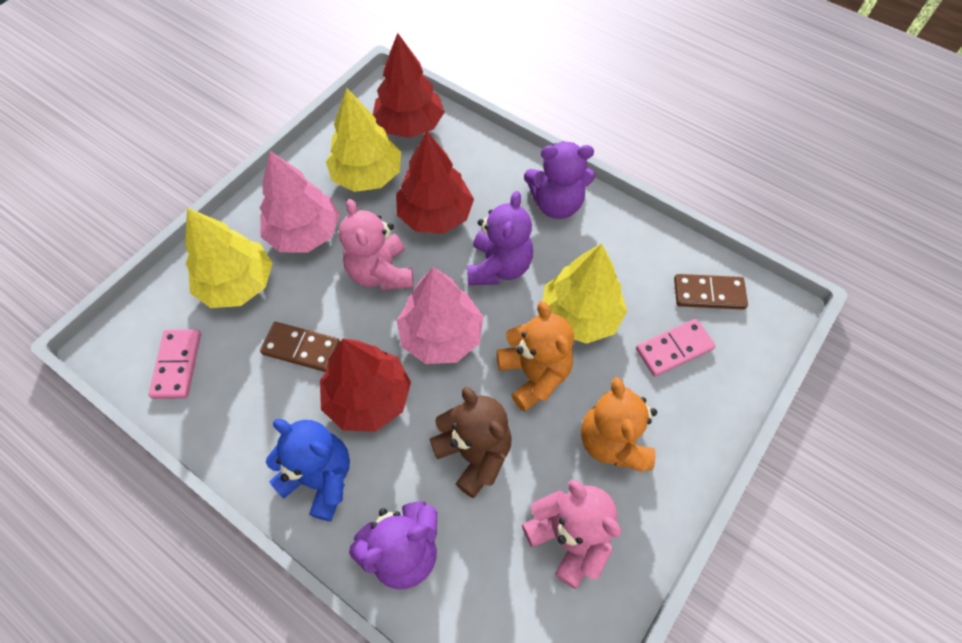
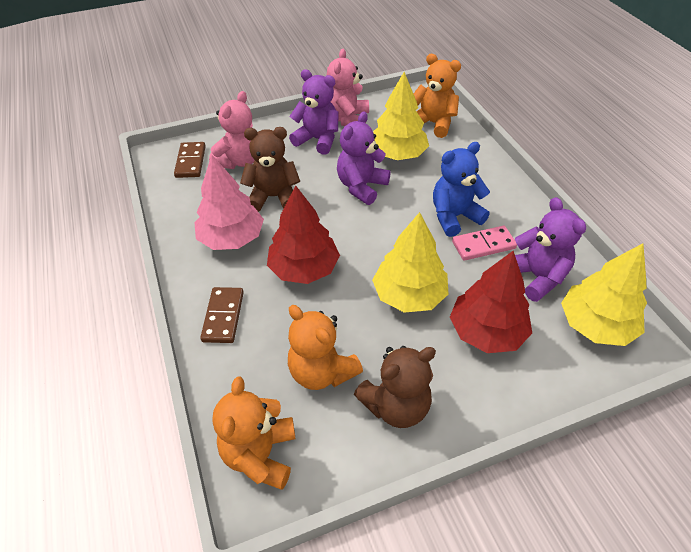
brown teddy bear: 1 -> 2
orange teddy bear: 2 -> 3
pink domino: 2 -> 1
pink tree: 2 -> 1
red tree: 3 -> 2

